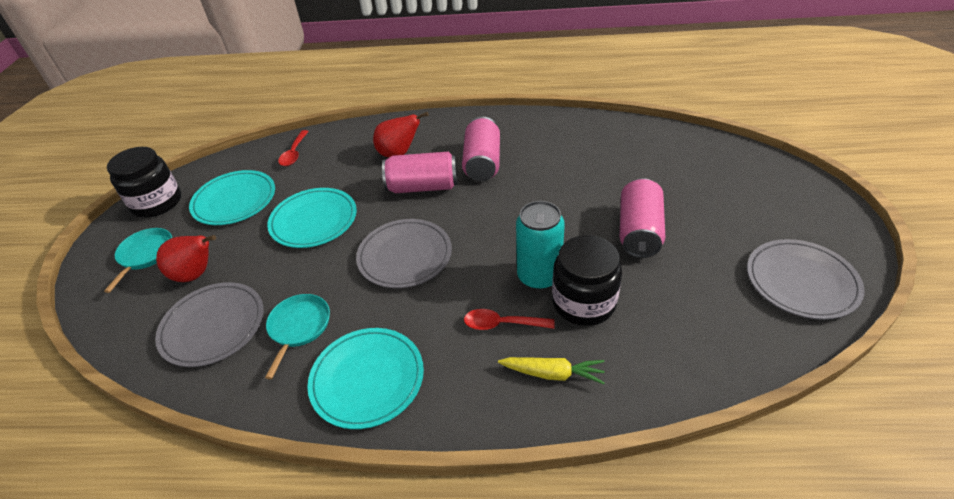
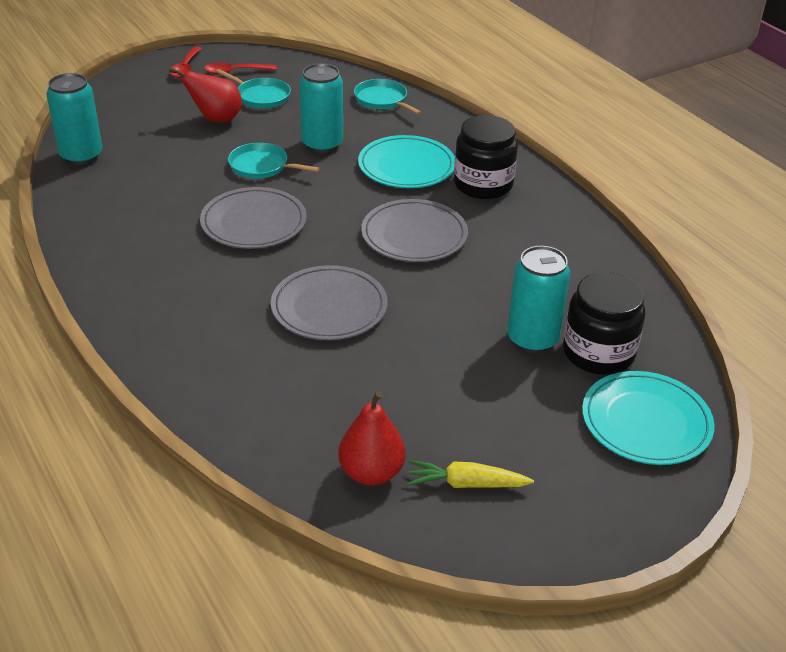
pink can: 3 -> 0
turquoise can: 1 -> 3
turquoise pan: 2 -> 3
turquoise plate: 3 -> 2

